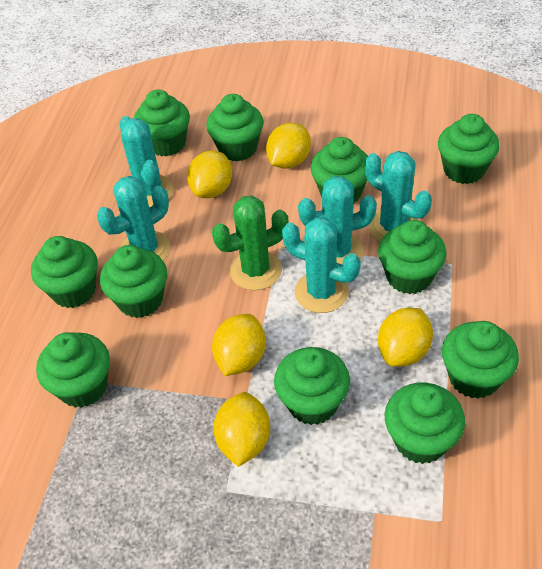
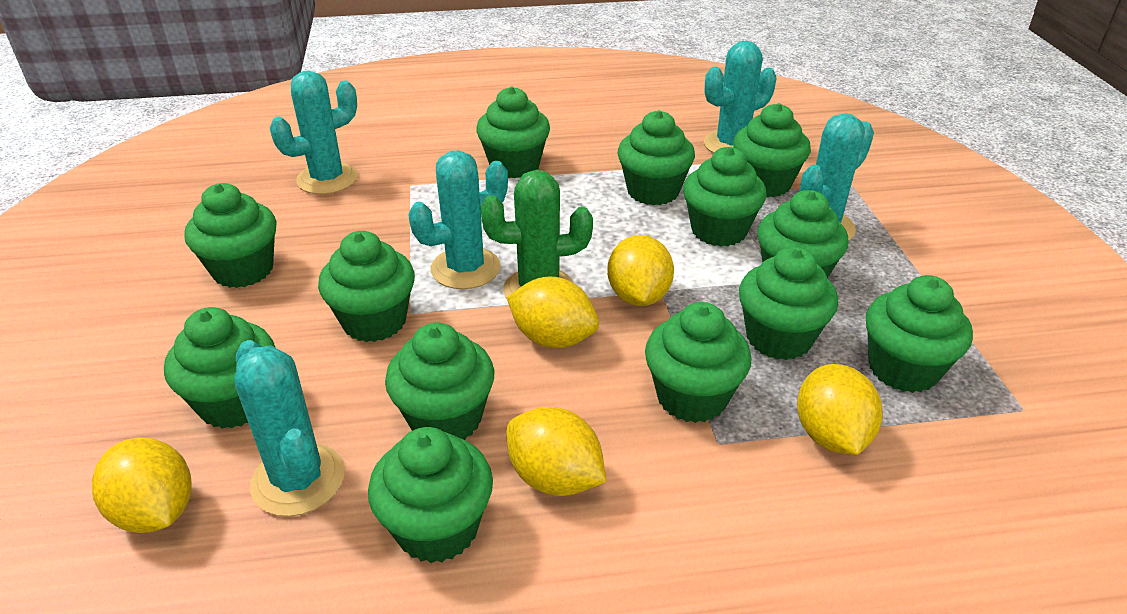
green cupcake: 11 -> 13

